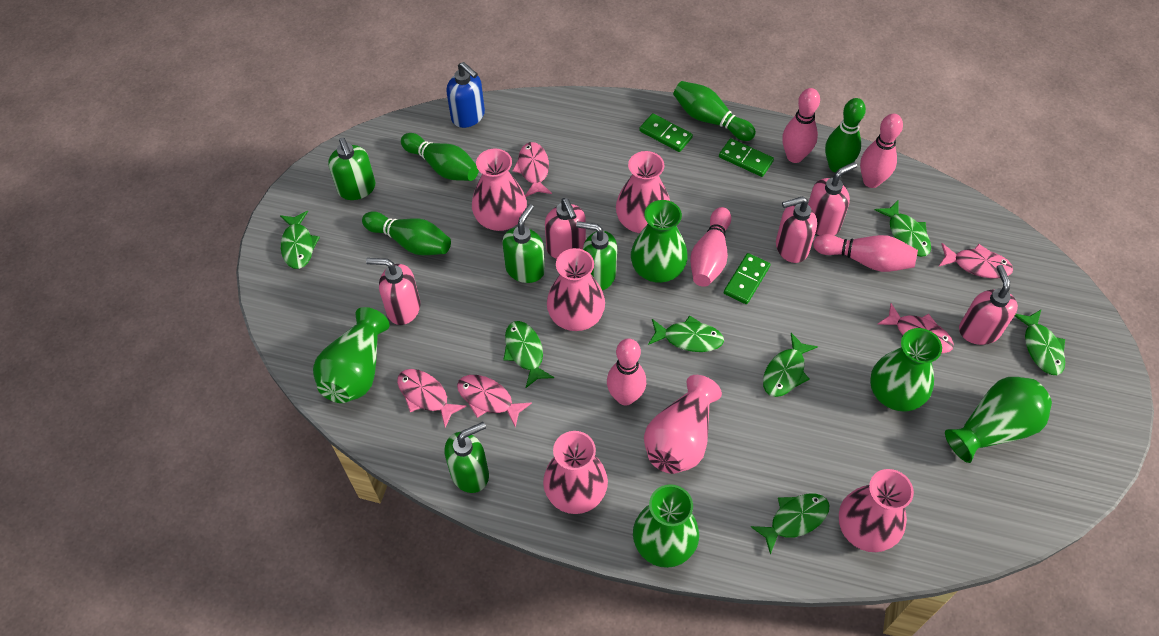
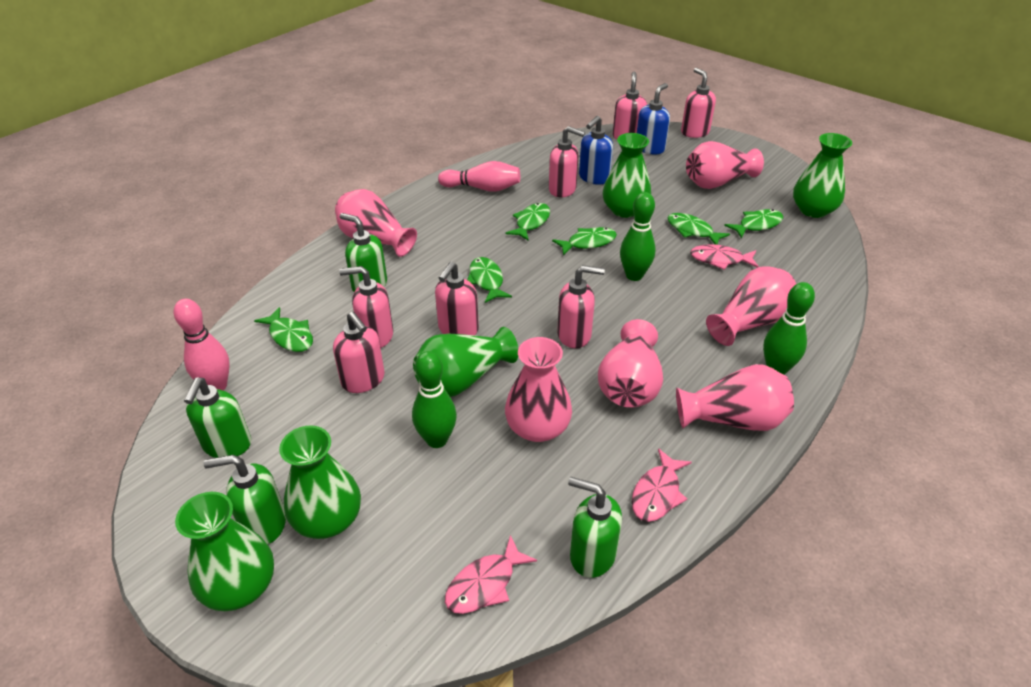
blue soap dispenser: 1 -> 2
green bowling pin: 4 -> 3
green domino: 3 -> 0
green fish: 7 -> 6
pink bowling pin: 5 -> 2
pink fish: 5 -> 3
pink soap dispenser: 5 -> 7

